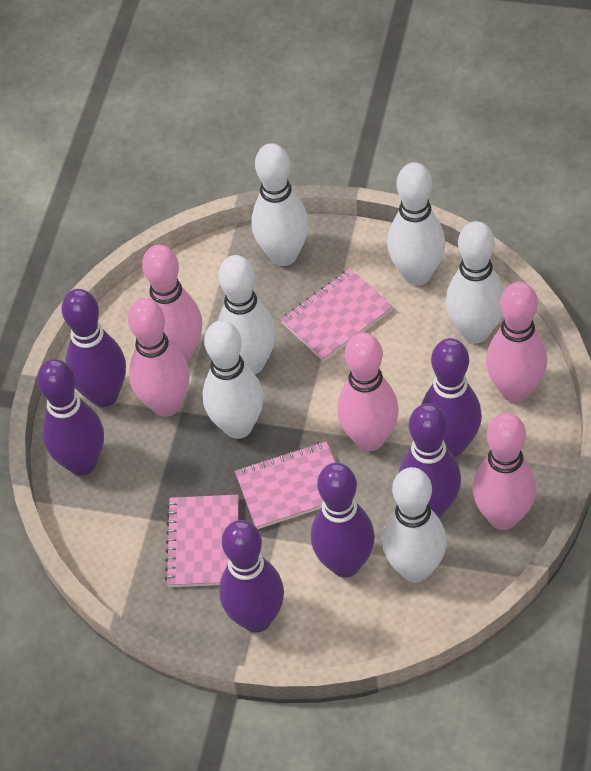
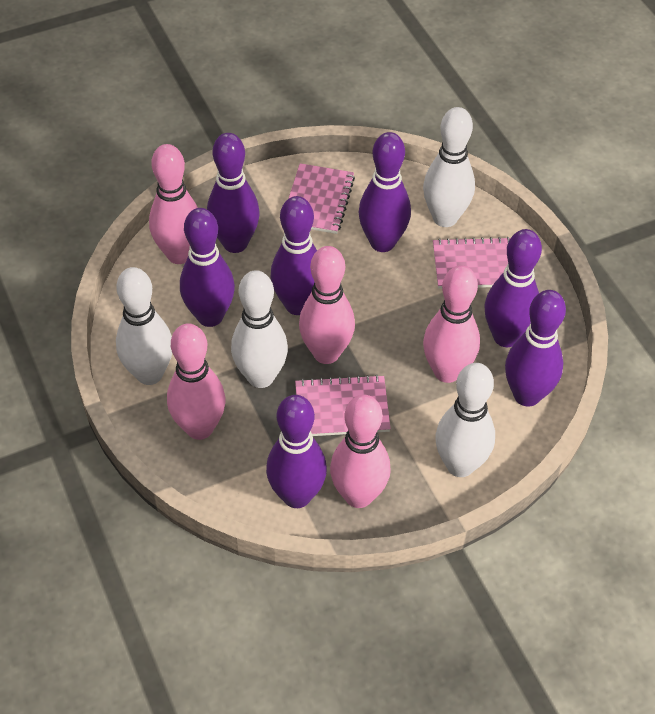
purple bowling pin: 6 -> 7
white bowling pin: 6 -> 4

